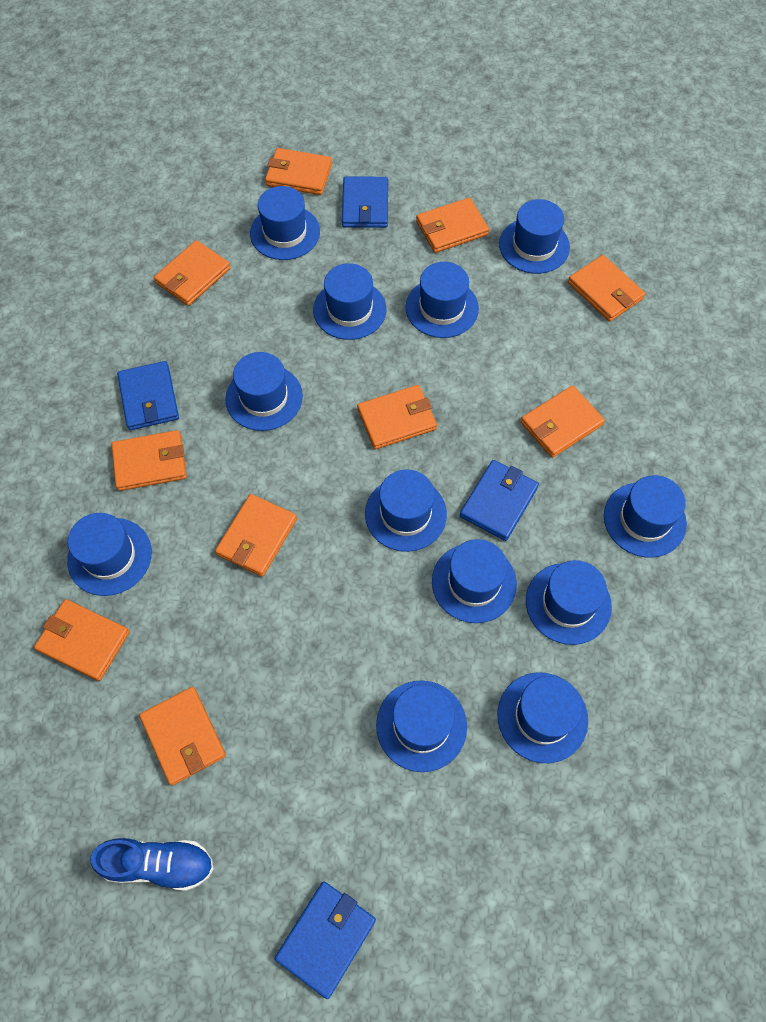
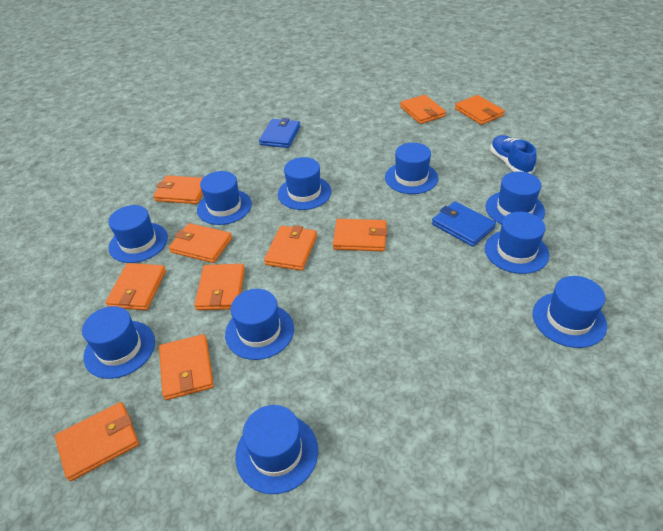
blue hat: 12 -> 10
blue wallet: 4 -> 2

